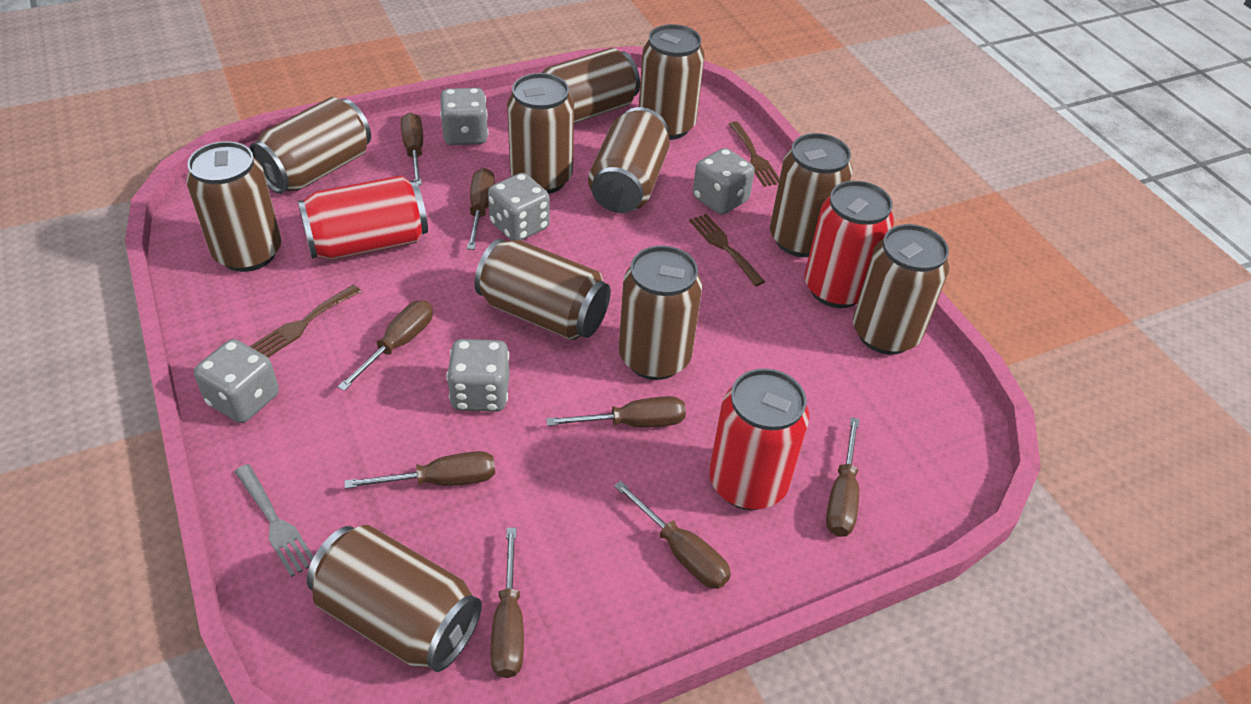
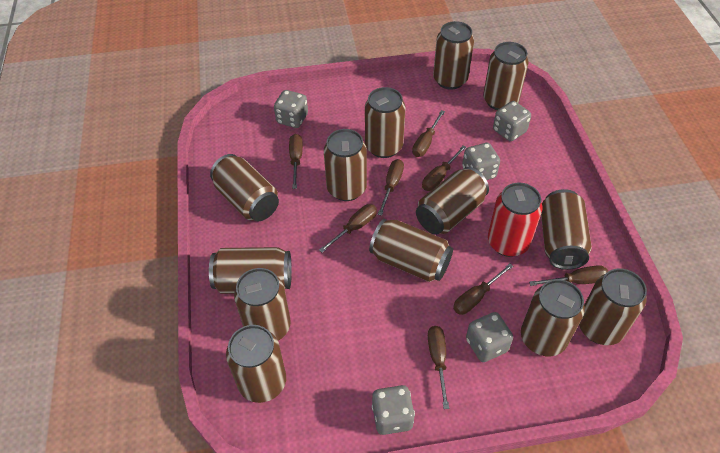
brown can: 11 -> 13
brown fork: 3 -> 0
grey fork: 1 -> 0
red can: 3 -> 1

